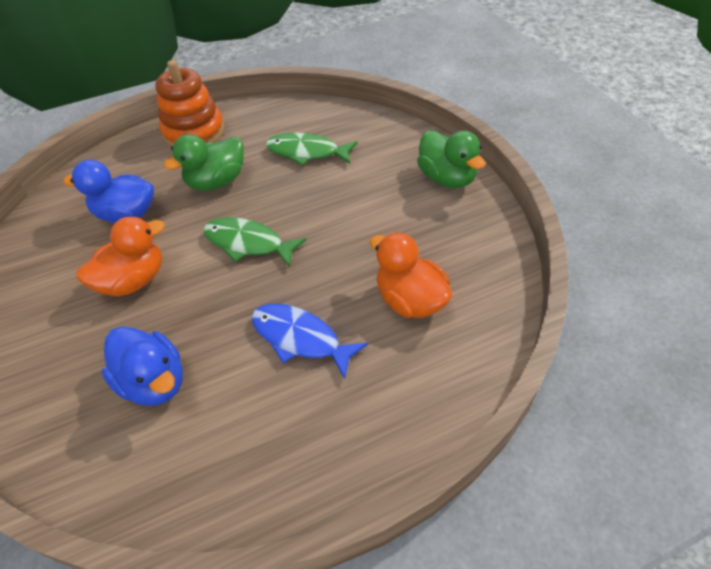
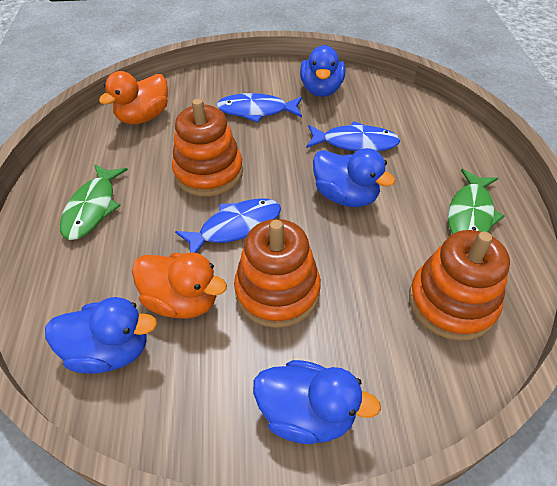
blue duck: 2 -> 4
blue fish: 1 -> 3
green duck: 2 -> 0
orange stacking toy: 1 -> 3

